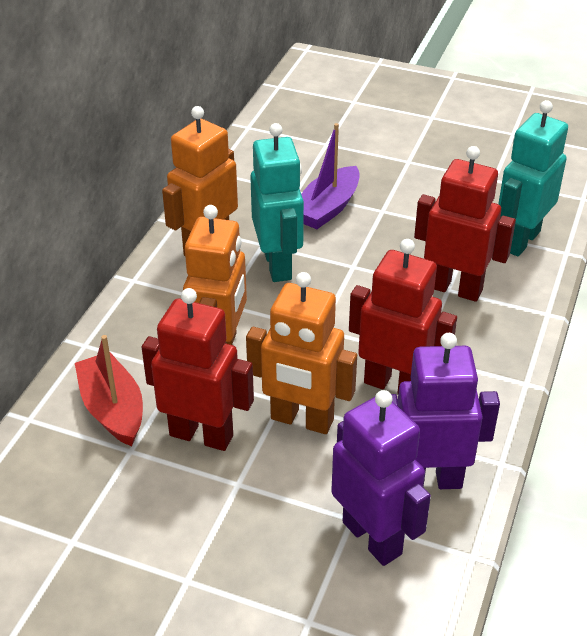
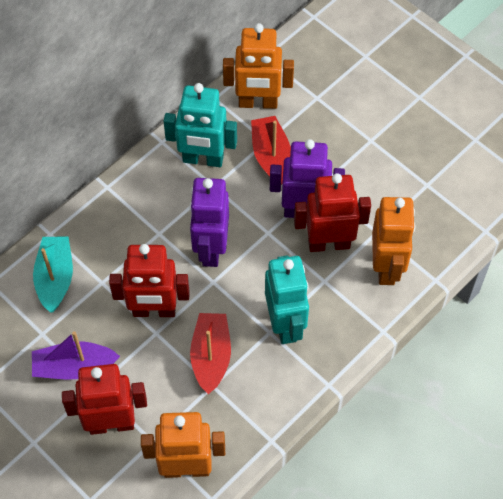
red boat: 1 -> 2
turquoise boat: 0 -> 1

